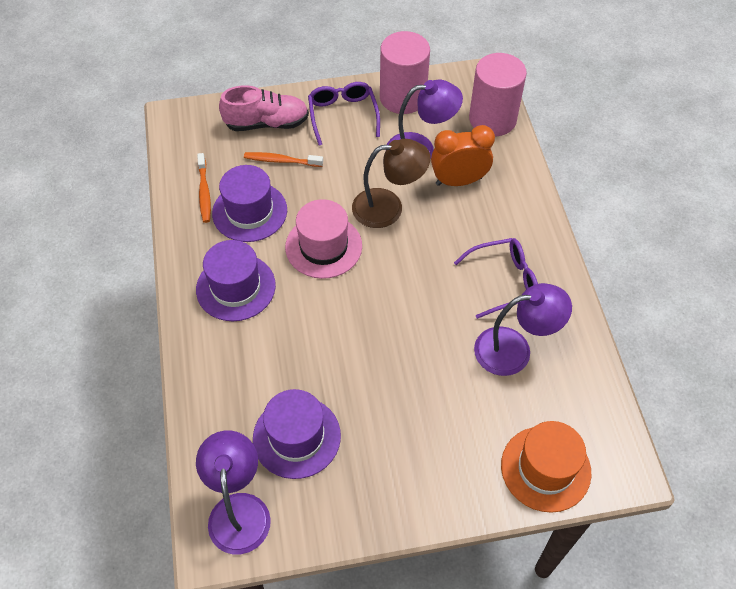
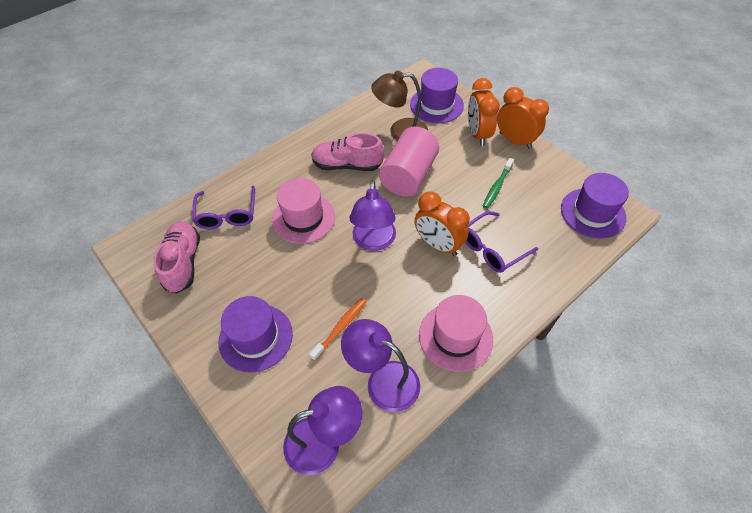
green toothbrush: 0 -> 1
orange clock: 1 -> 3
orange hat: 1 -> 0
orange toothbrush: 2 -> 1
pink cylinder: 2 -> 1
pink hat: 1 -> 2
pink shoe: 1 -> 2

